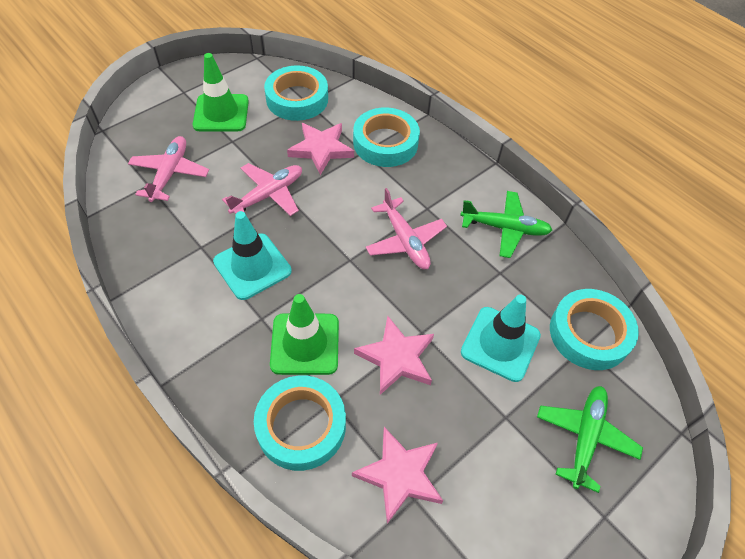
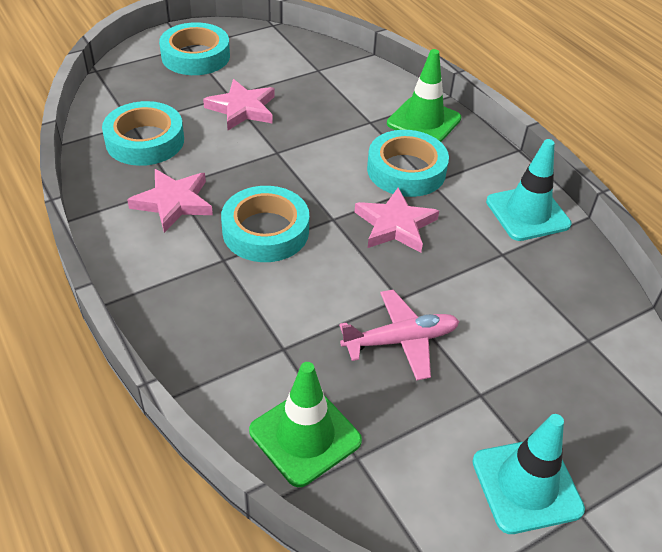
green plane: 2 -> 0
pink plane: 3 -> 1

